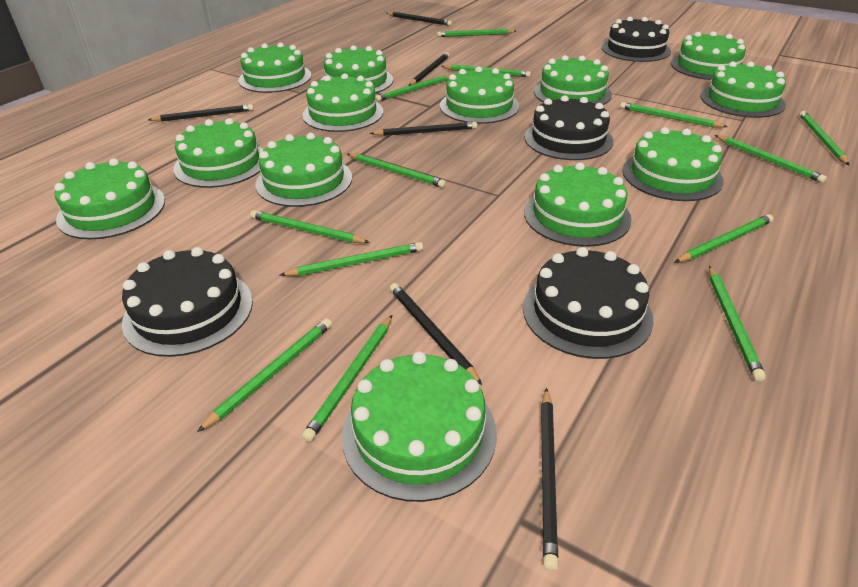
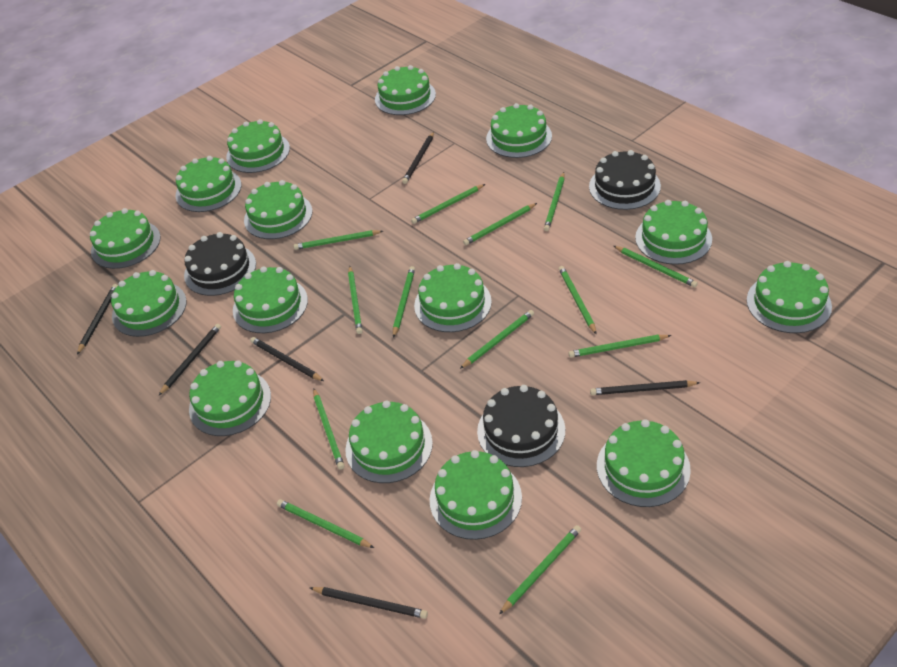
black cake: 4 -> 3
green cake: 13 -> 15

